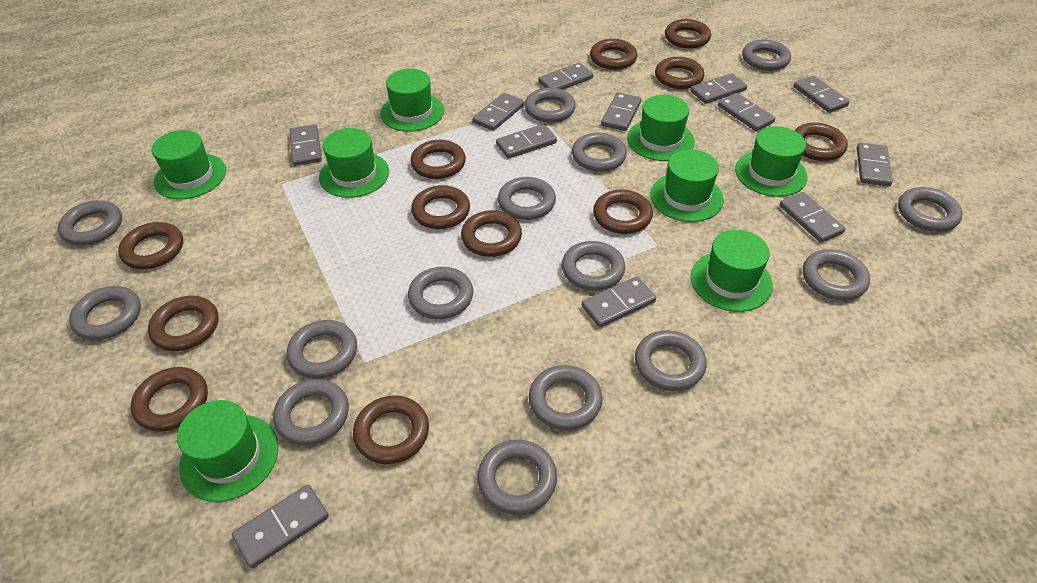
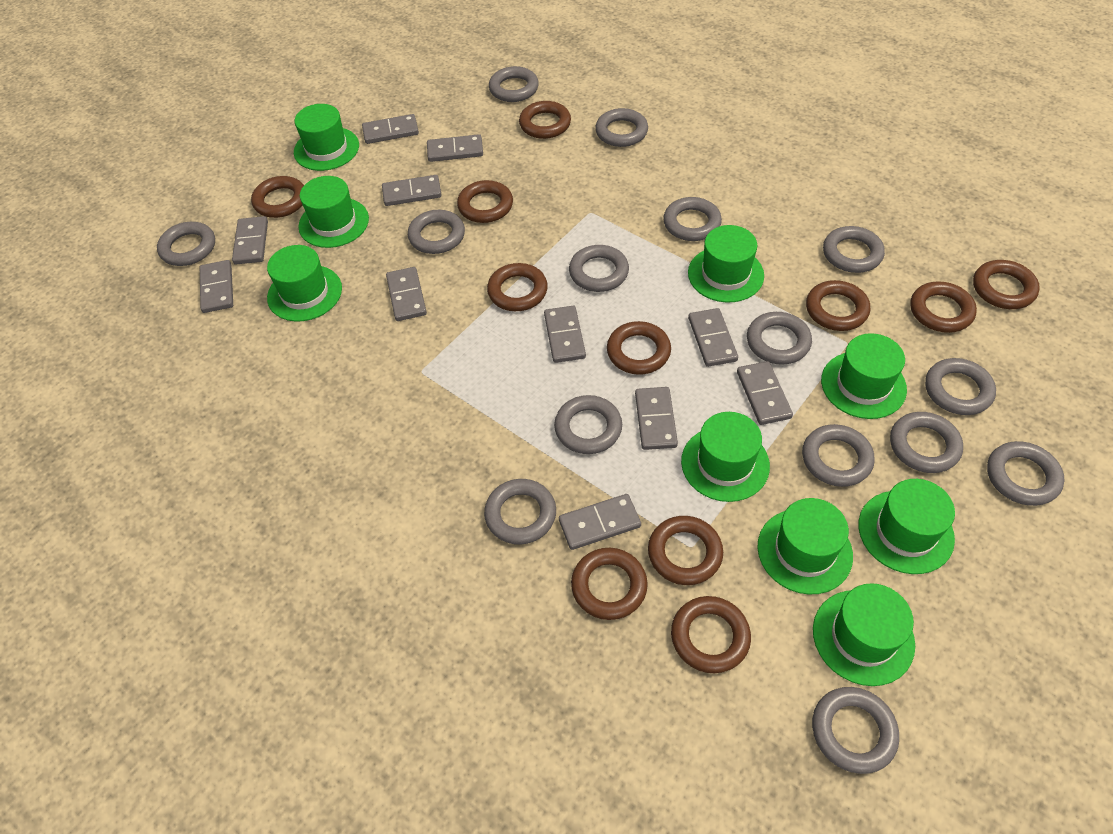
brown ring: 12 -> 11
green hat: 8 -> 9
grey domino: 12 -> 11

